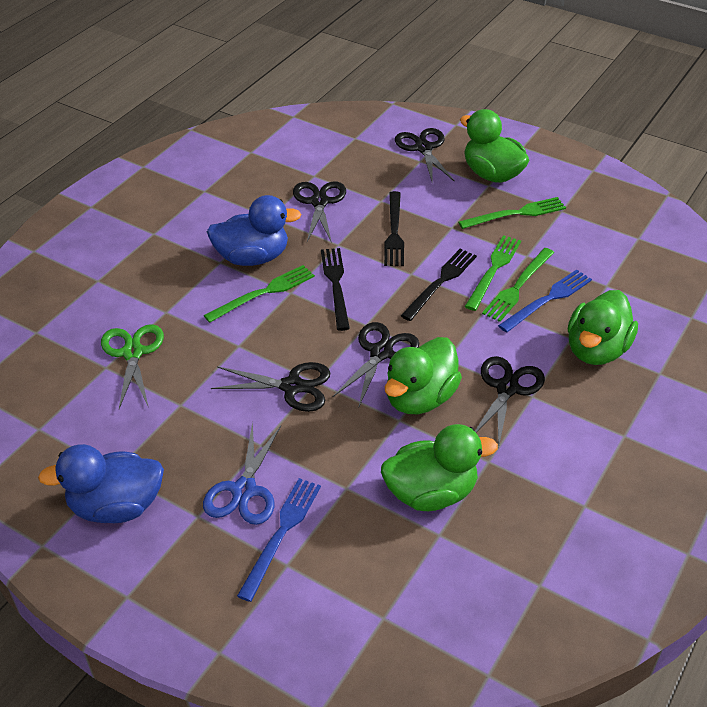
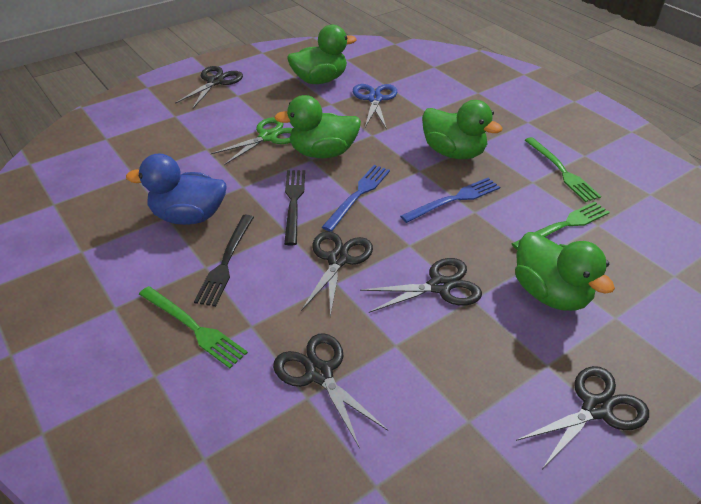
black fork: 3 -> 2
blue duck: 2 -> 1
green fork: 4 -> 3

